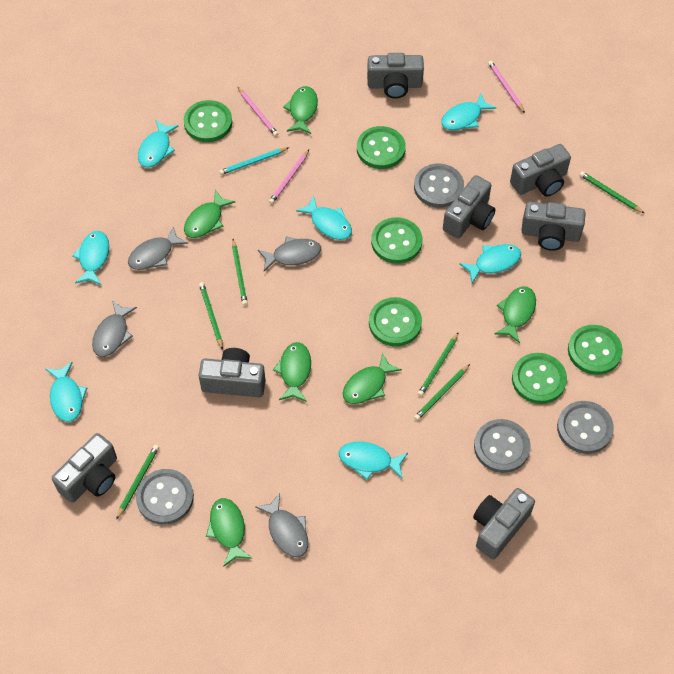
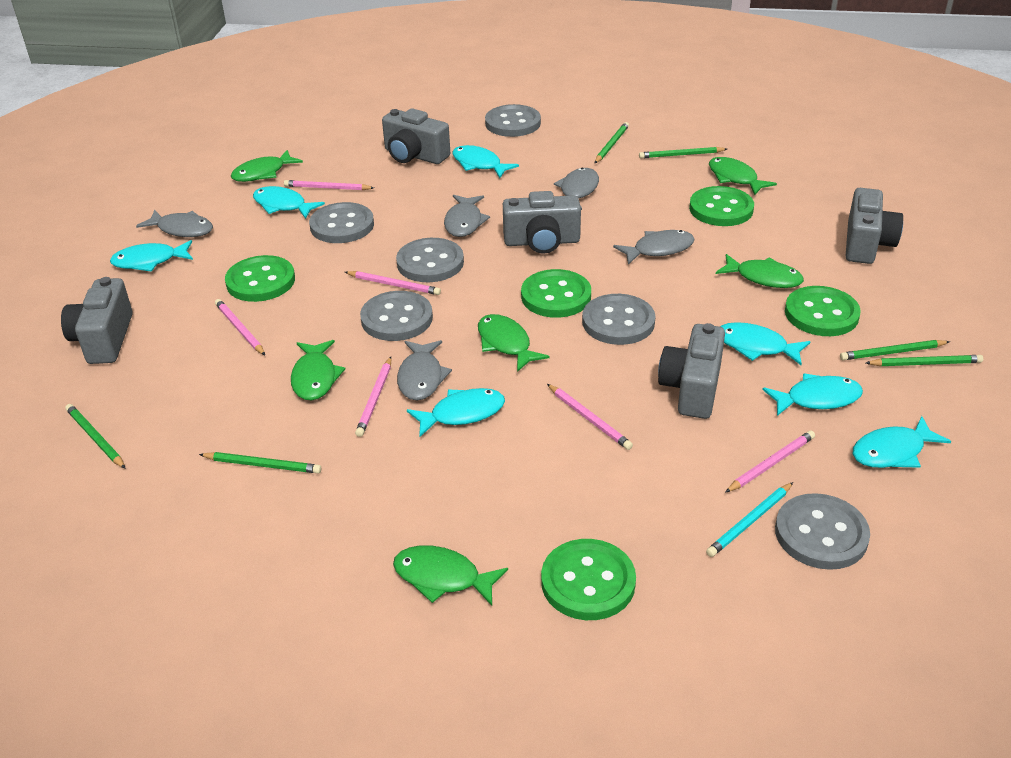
green button: 6 -> 5
grey button: 4 -> 6
grey camera: 7 -> 5
grey fish: 4 -> 5
pink pencil: 3 -> 6

